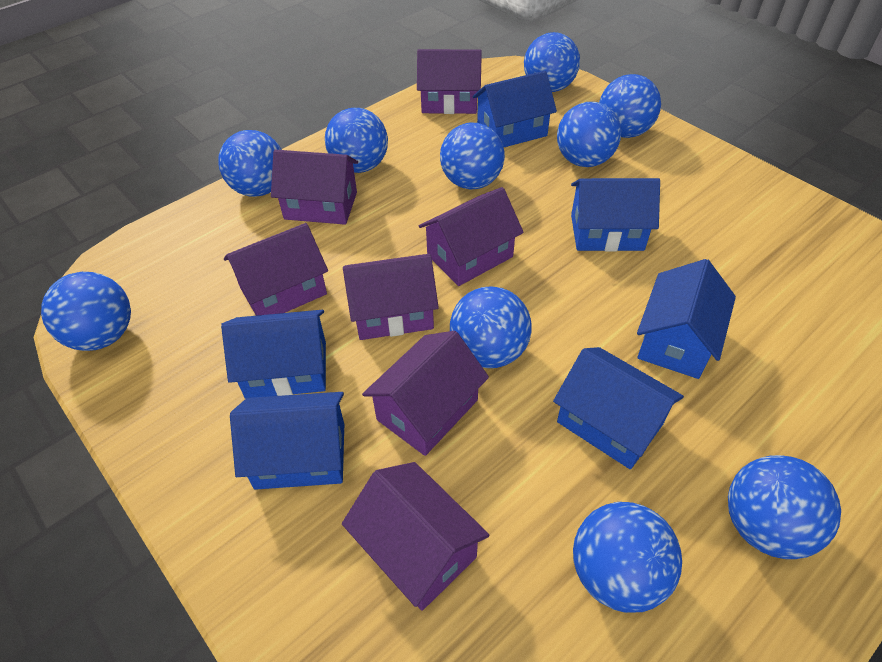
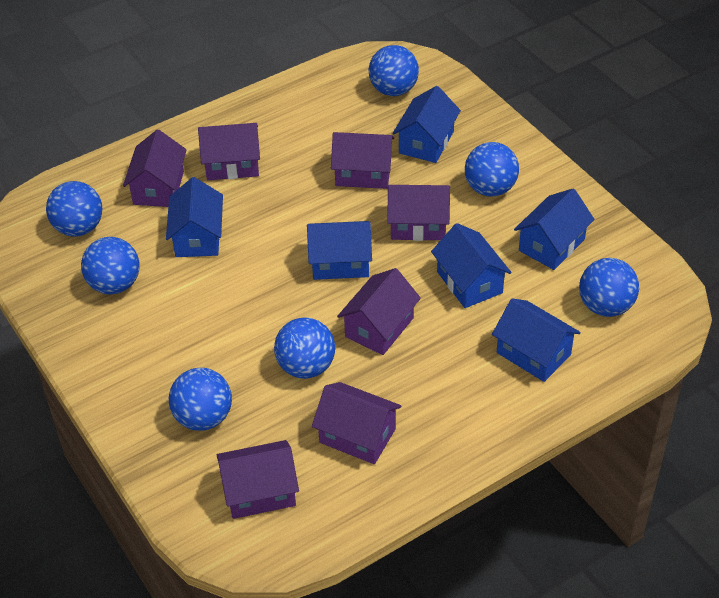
blue ball: 10 -> 7

